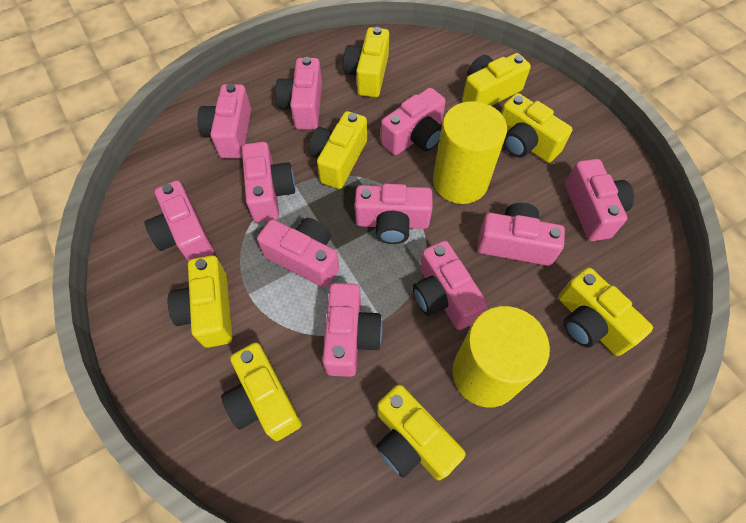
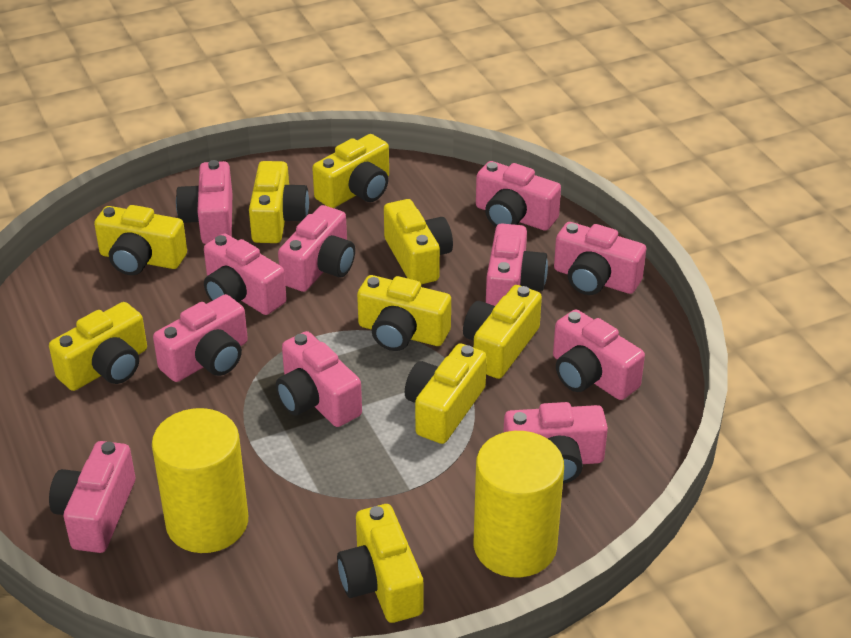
yellow camera: 8 -> 9

